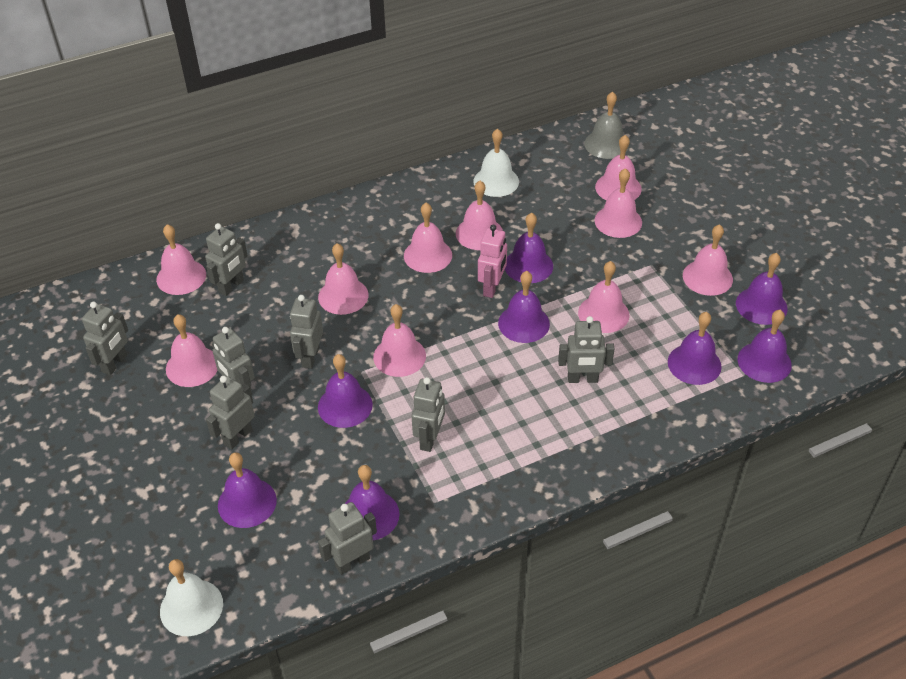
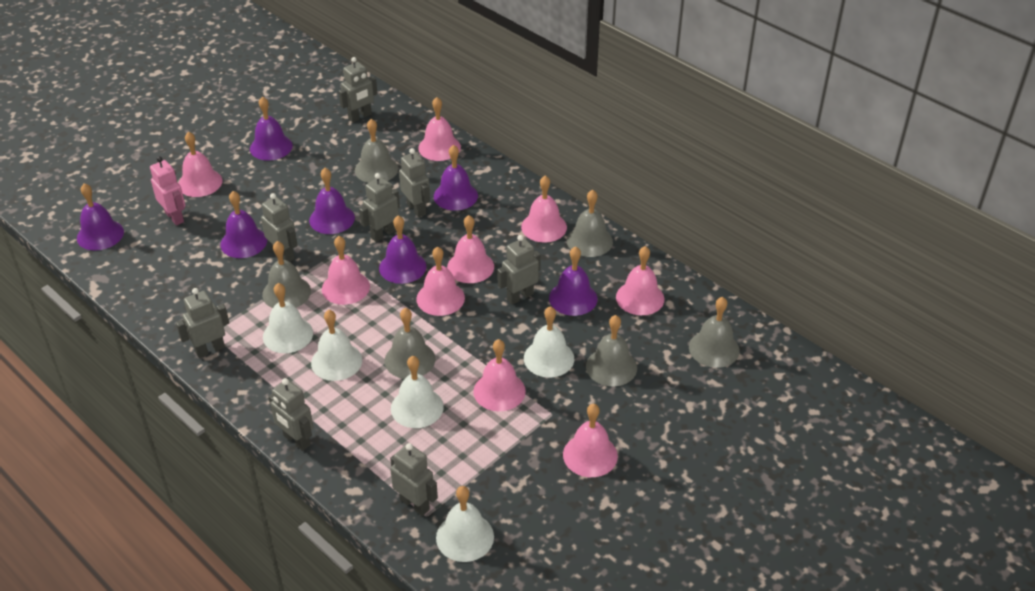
grey bell: 1 -> 6
pink bell: 10 -> 9
purple bell: 8 -> 7
white bell: 2 -> 5

